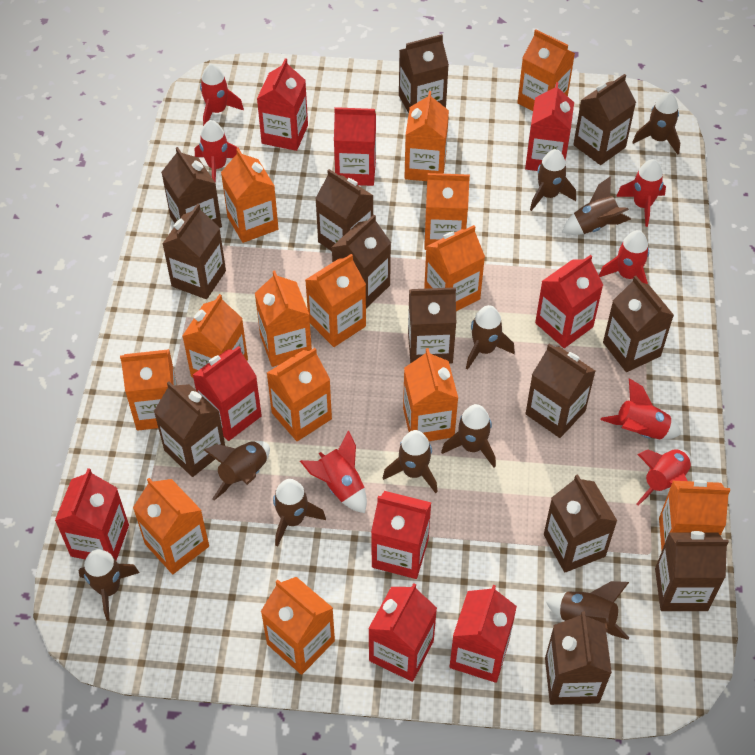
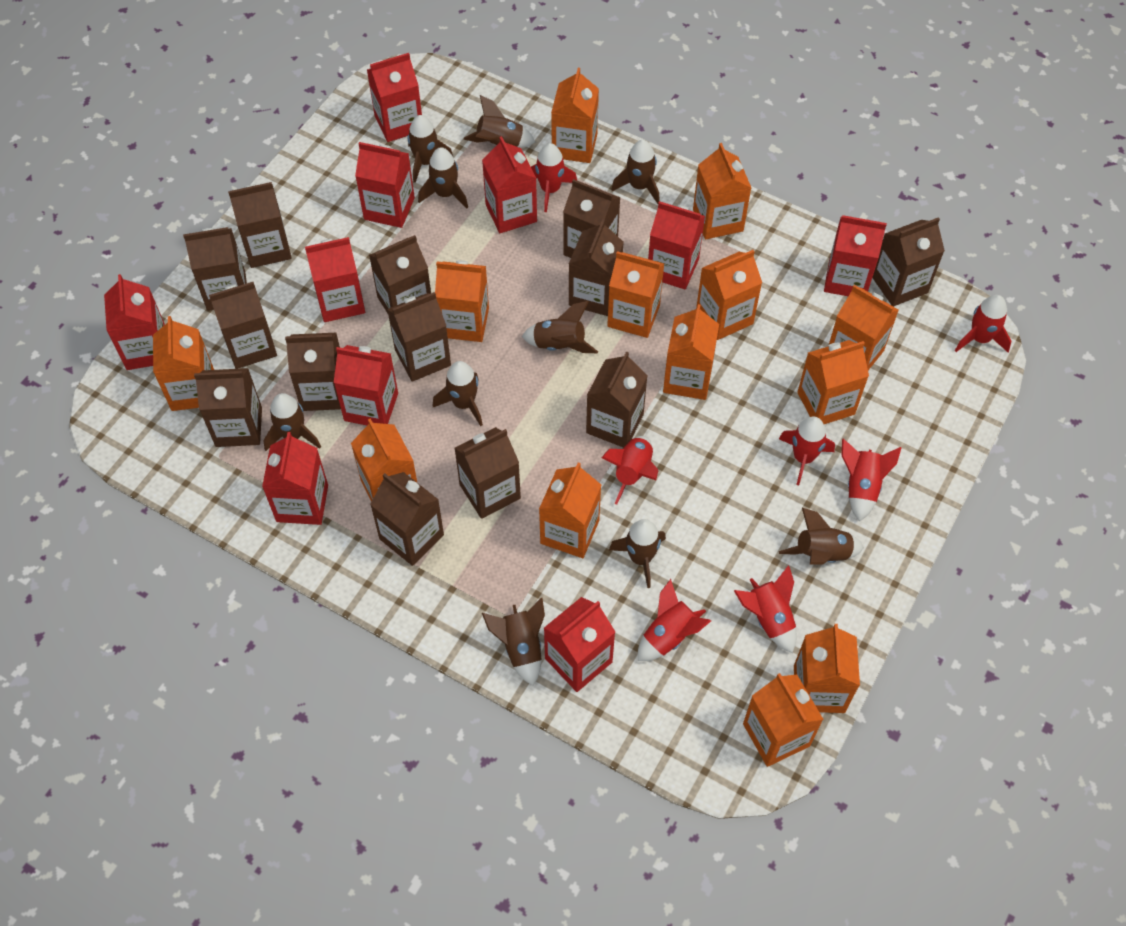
orange carton: 14 -> 13
red carton: 9 -> 10

